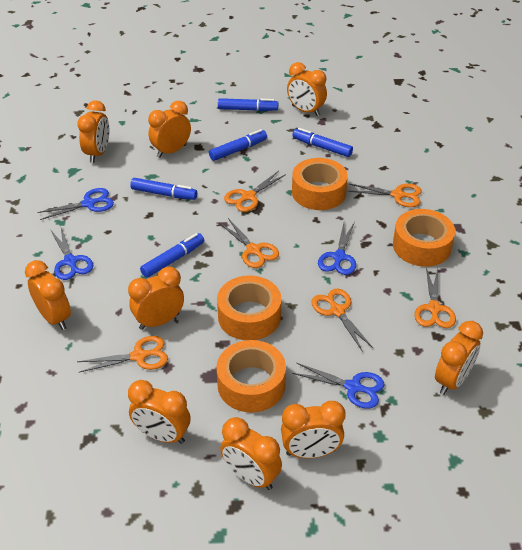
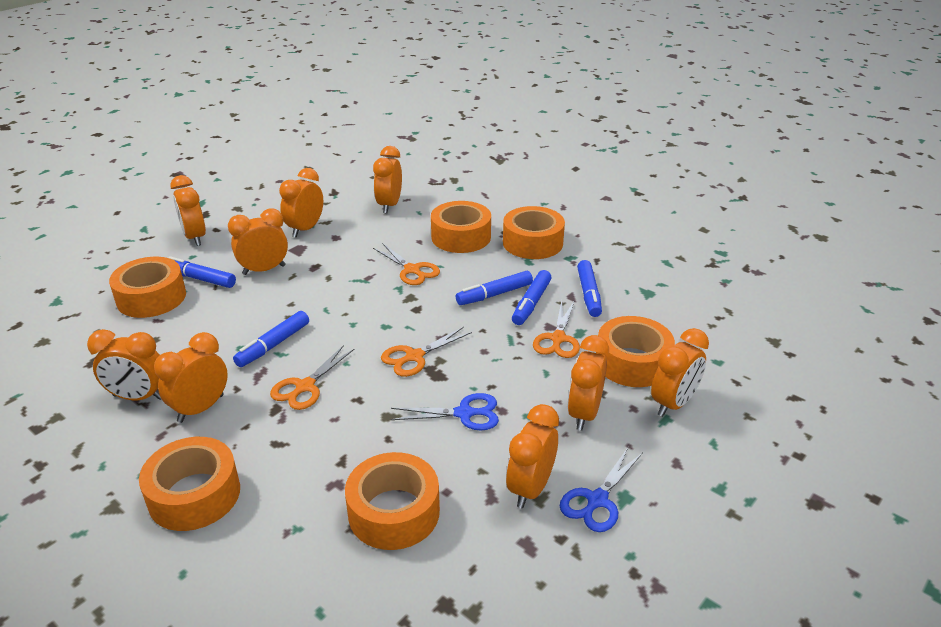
blue scissors: 4 -> 2
orange scissors: 6 -> 4
orange tape: 4 -> 6

